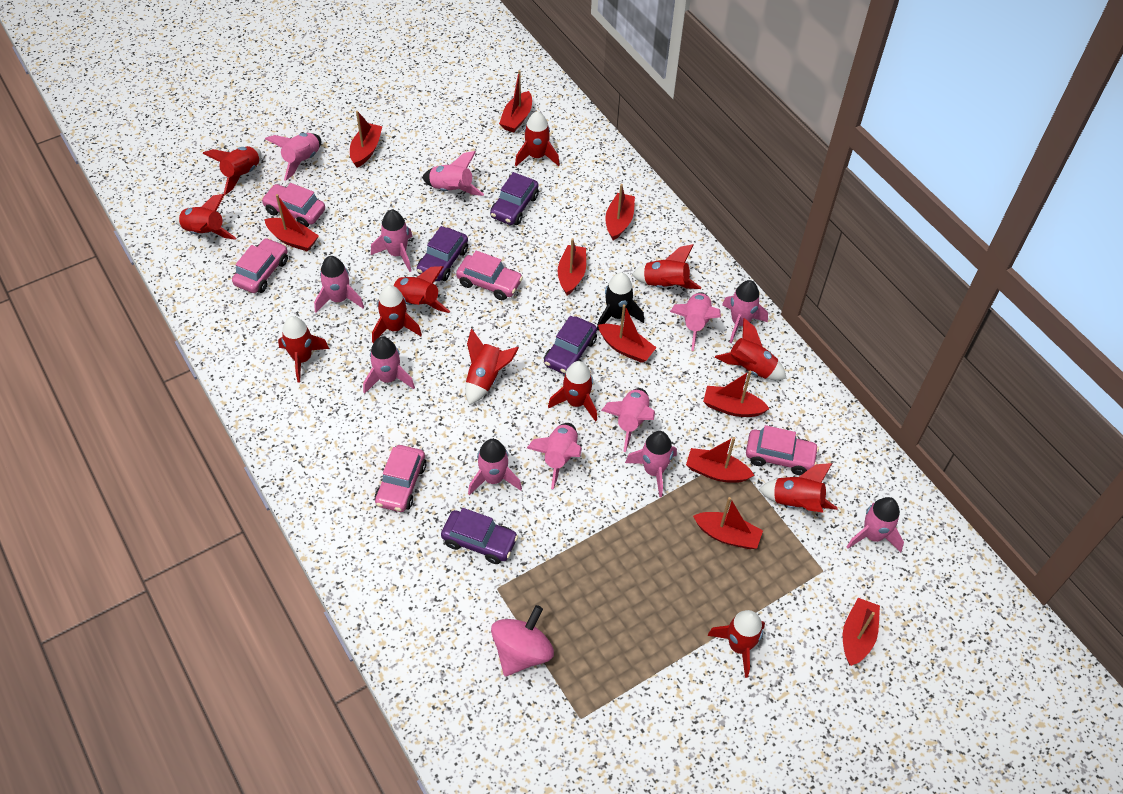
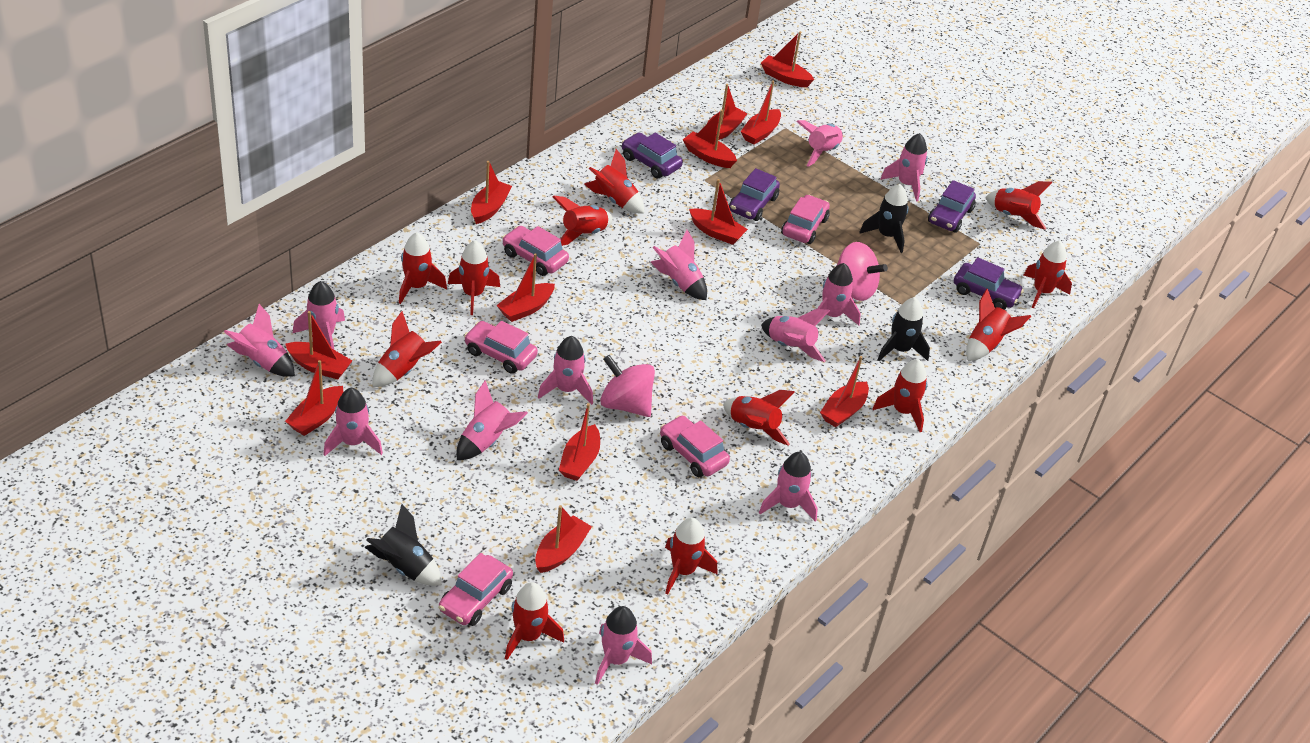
black rocket: 1 -> 3
pink spinning top: 1 -> 2
red boat: 10 -> 12

